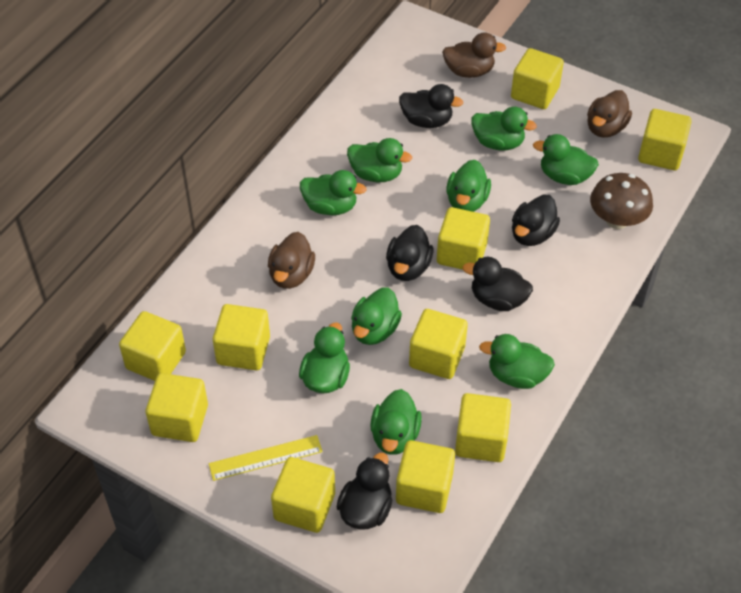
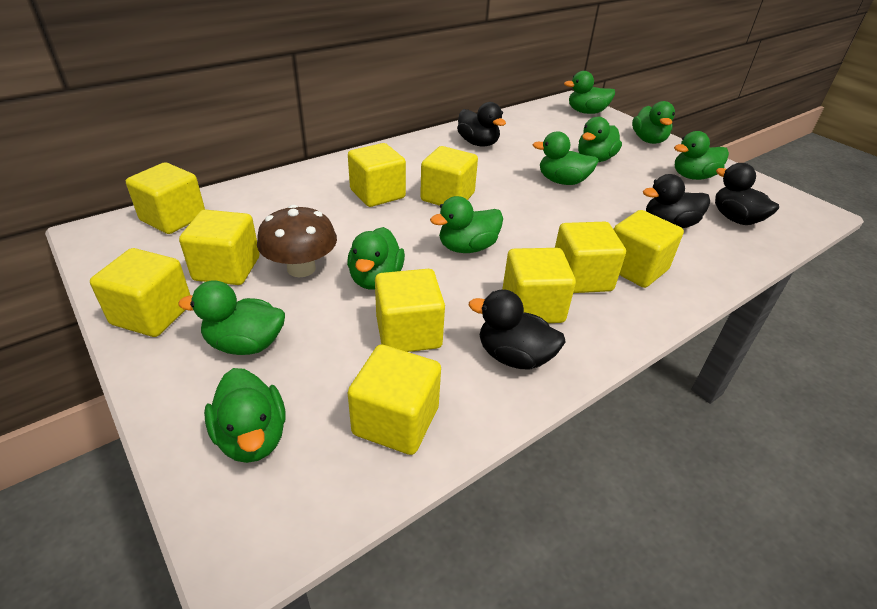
black duck: 5 -> 4
brown duck: 3 -> 0
yellow ruler: 1 -> 0

